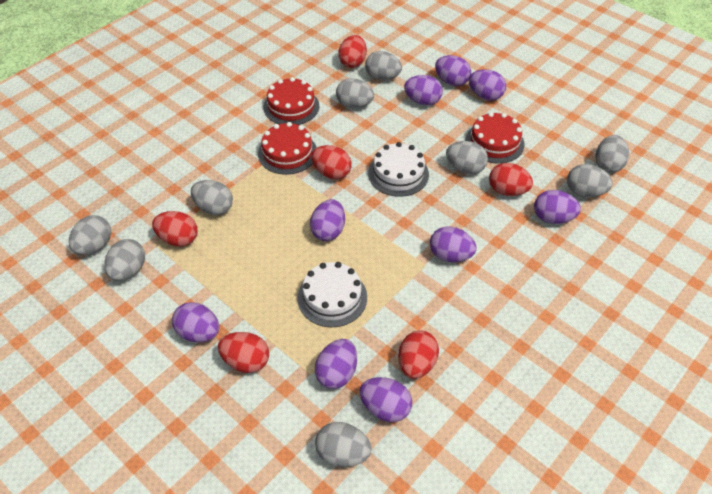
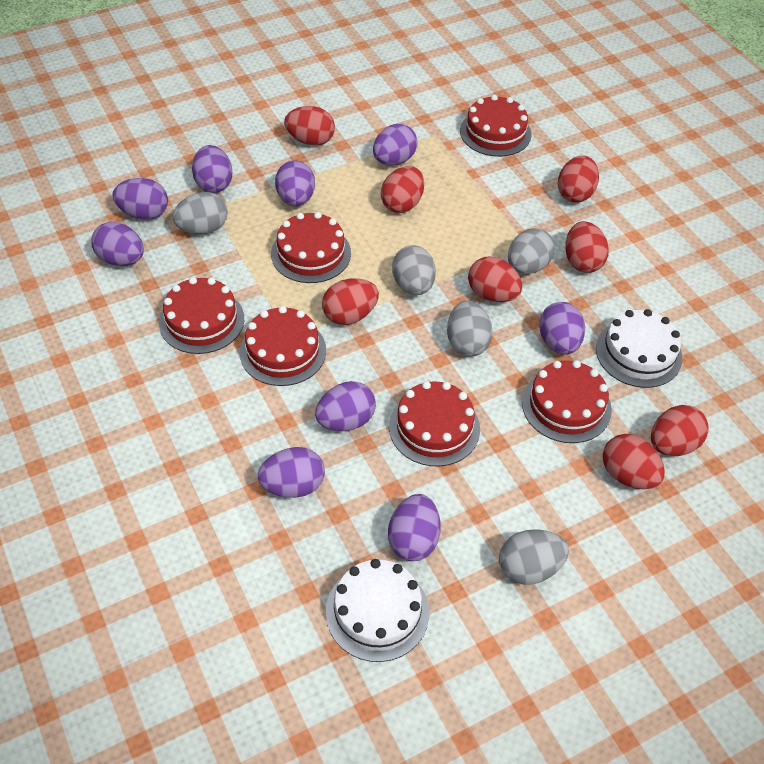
grey egg: 9 -> 5
red cake: 3 -> 6
red egg: 6 -> 8

